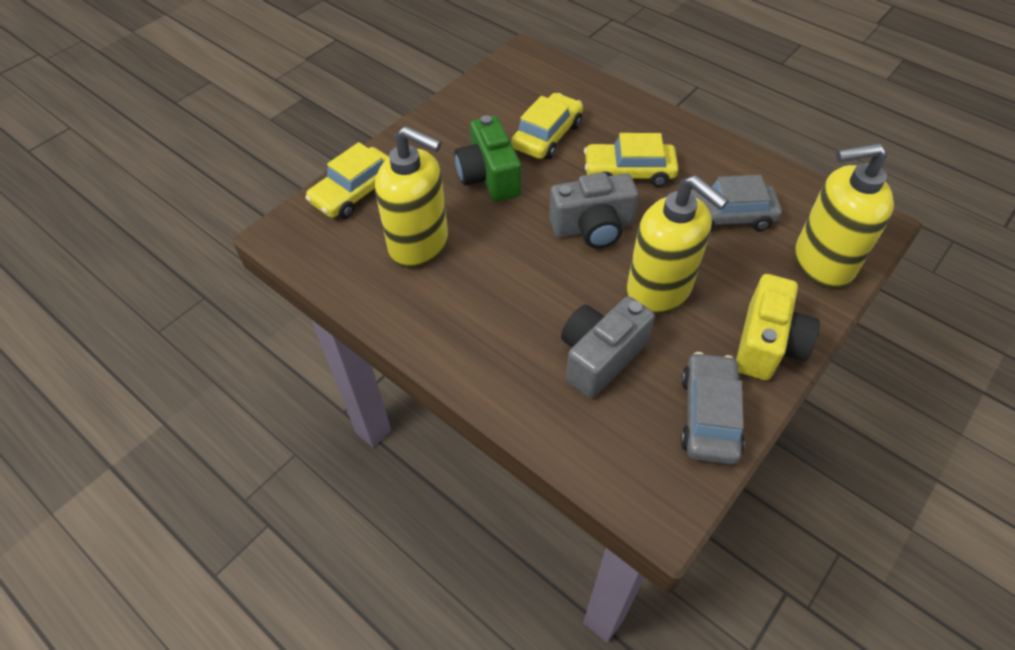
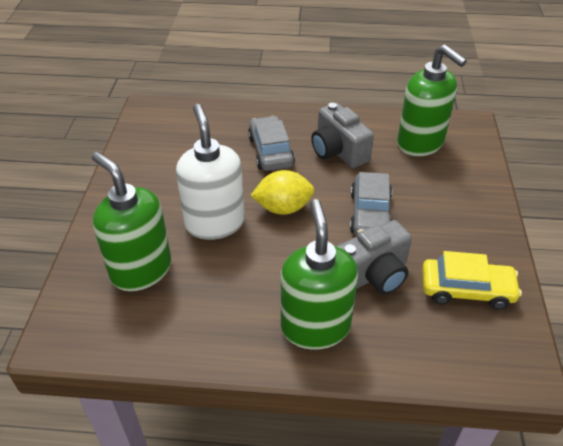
green camera: 1 -> 0
green soap dispenser: 0 -> 3
white soap dispenser: 0 -> 1
yellow camera: 1 -> 0
yellow car: 3 -> 1
yellow lemon: 0 -> 1
yellow soap dispenser: 3 -> 0

